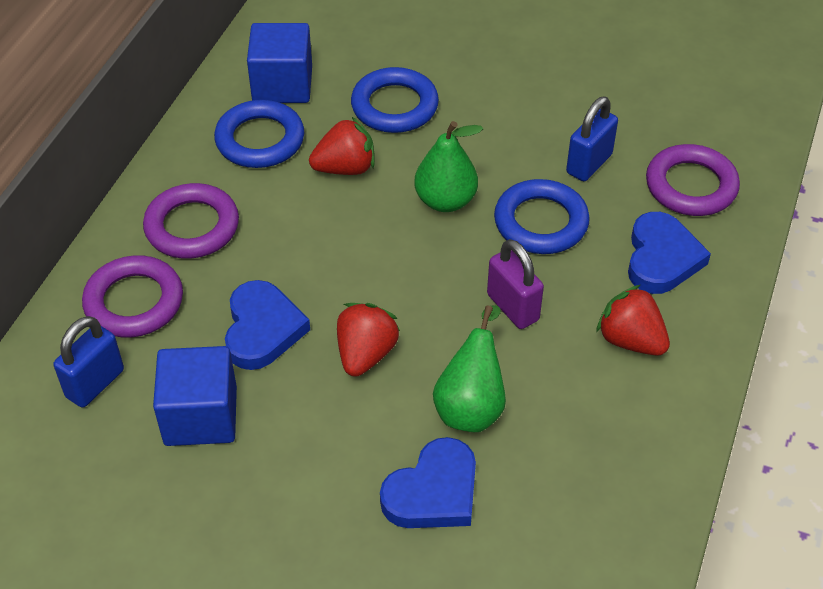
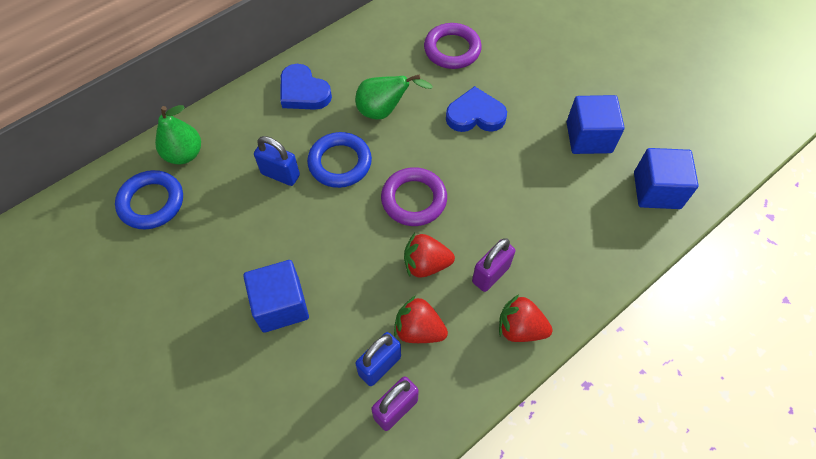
blue cube: 2 -> 3
blue heart: 3 -> 2
blue ring: 3 -> 2
purple padlock: 1 -> 2
purple ring: 3 -> 2

